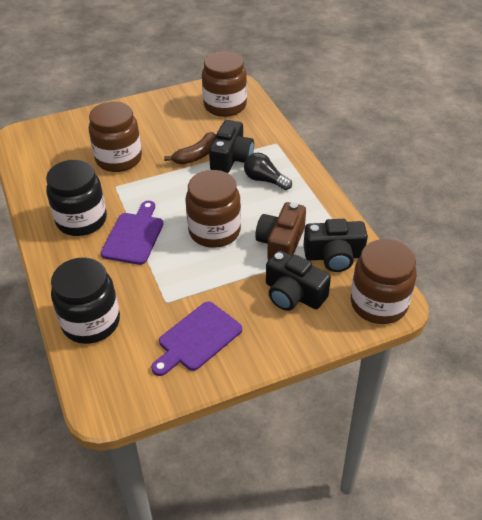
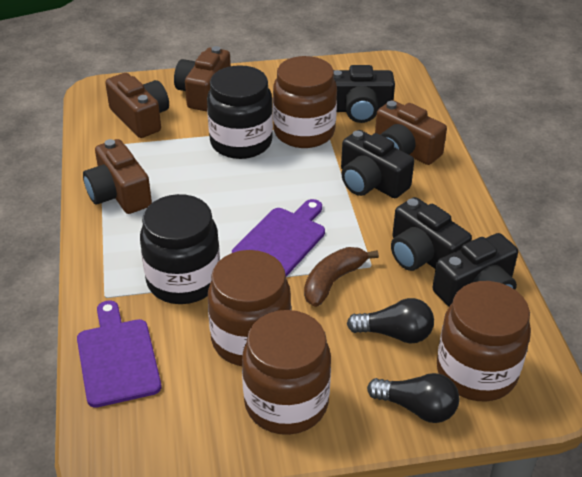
black camera: 3 -> 4
black light bulb: 1 -> 2
brown camera: 1 -> 4

